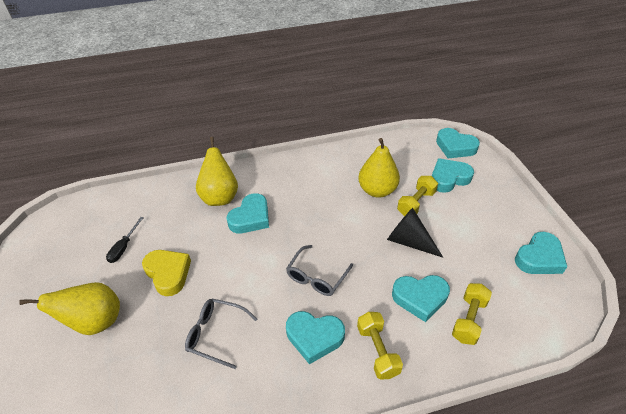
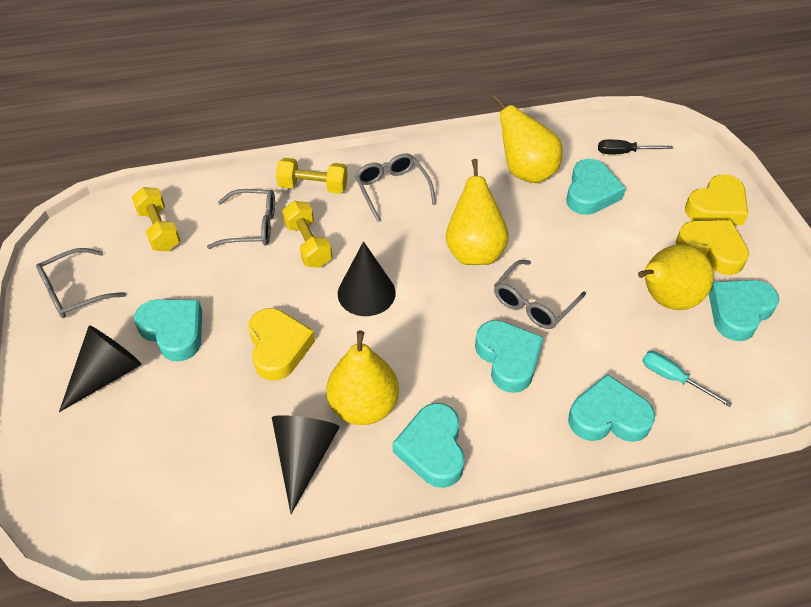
black cone: 1 -> 3
grey glasses: 2 -> 4
turquoise screwdriver: 0 -> 1
yellow heart: 1 -> 3
yellow pear: 3 -> 4

